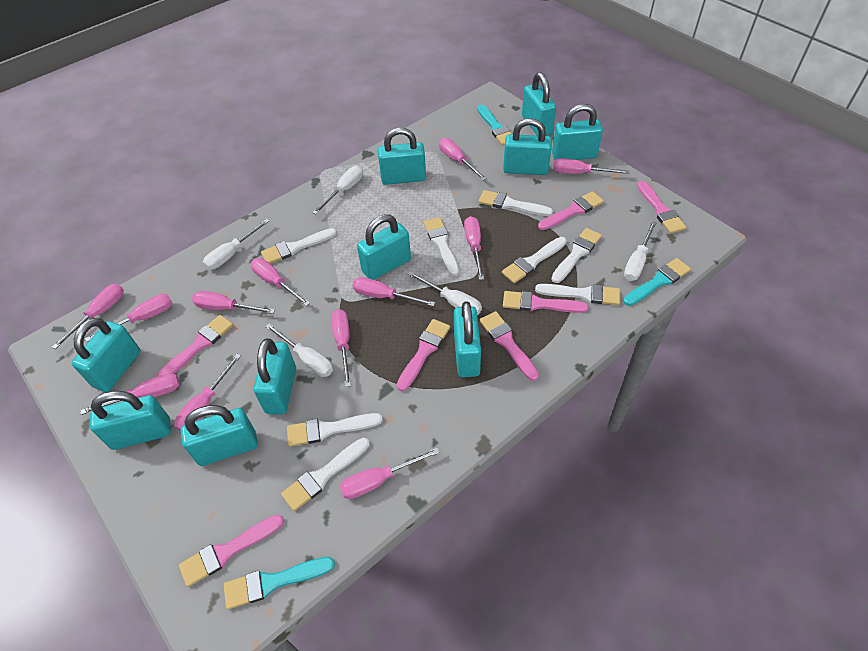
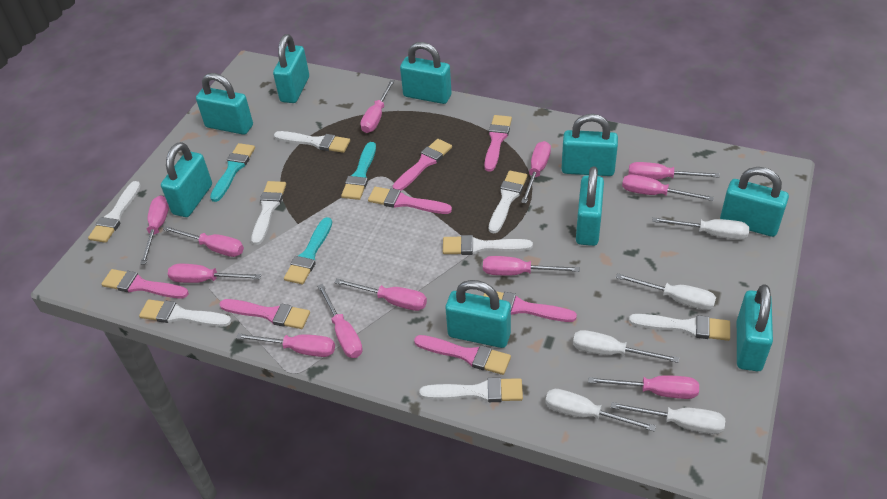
turquoise padlock: 10 -> 9

